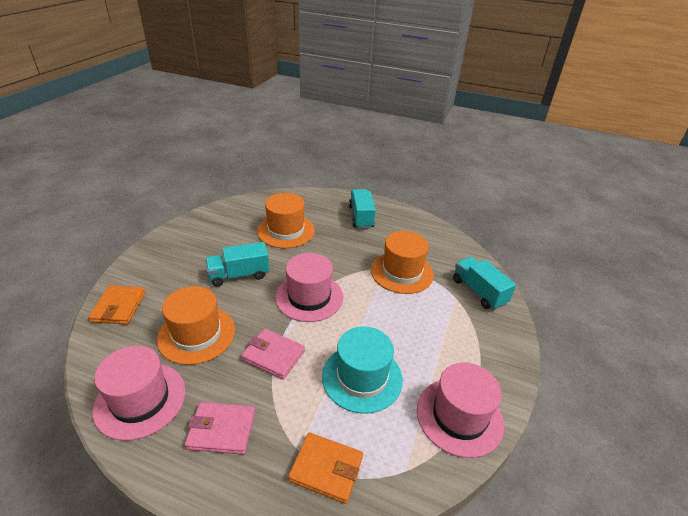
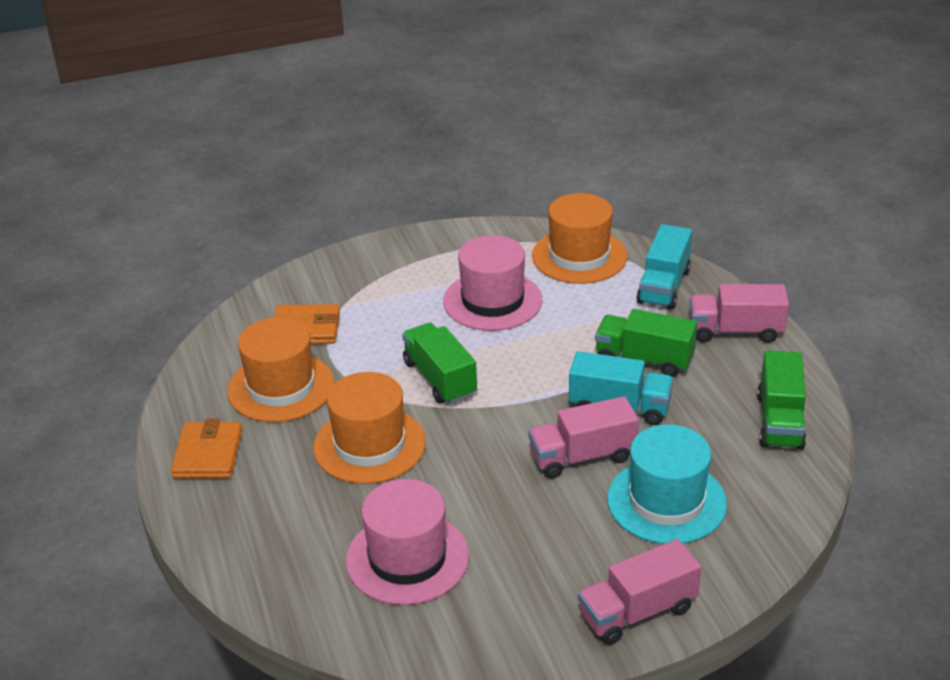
green truck: 0 -> 3
pink hat: 3 -> 2
pink truck: 0 -> 3
pink wallet: 2 -> 0
turquoise truck: 3 -> 2

